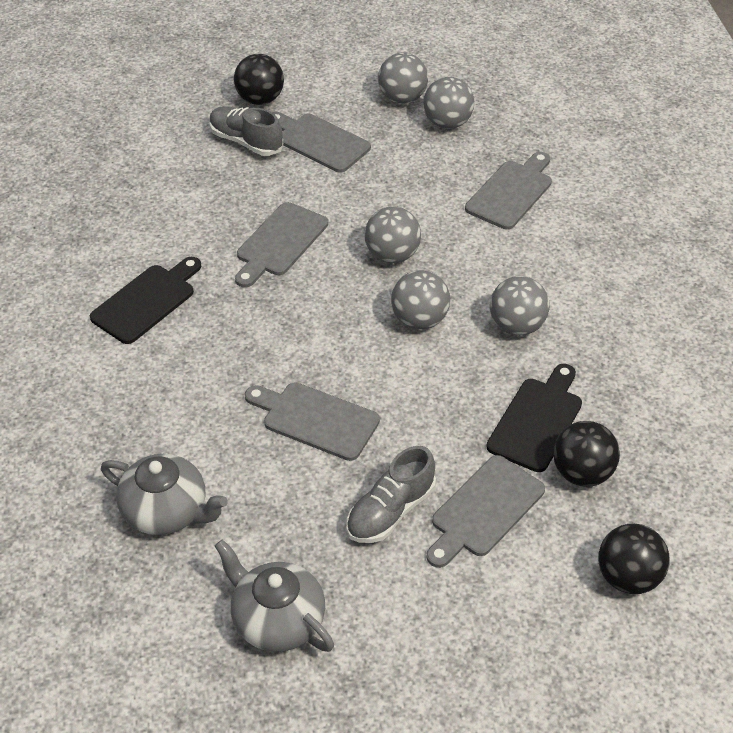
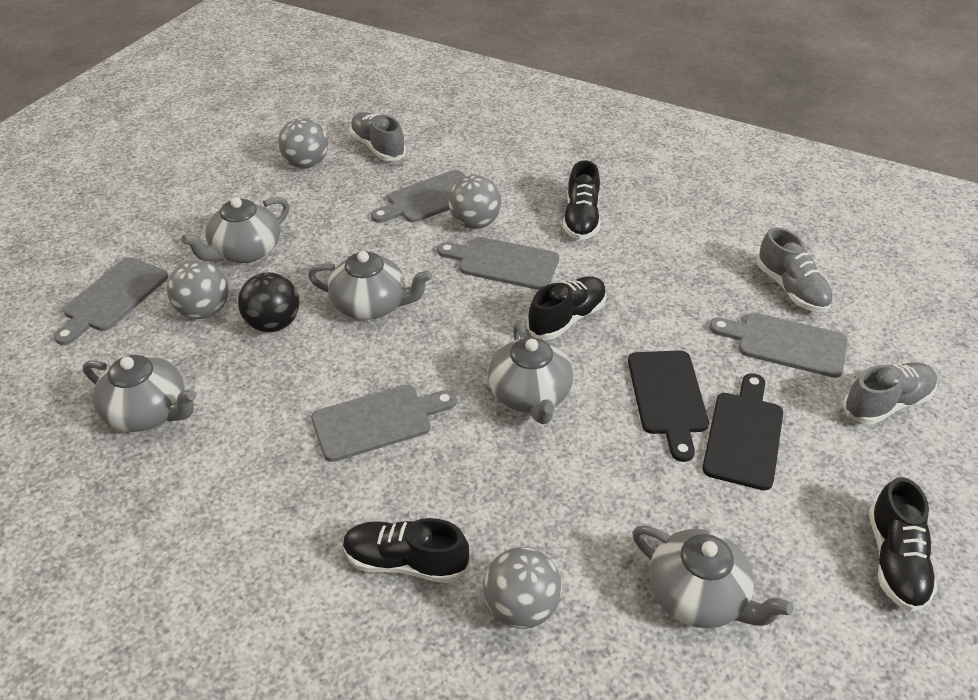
black ball: 3 -> 1
black shoe: 0 -> 4
grey ball: 5 -> 4
grey shoe: 2 -> 3
grey teapot: 2 -> 5

